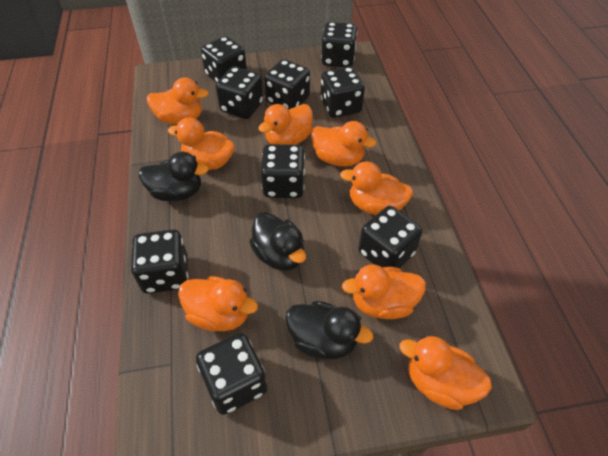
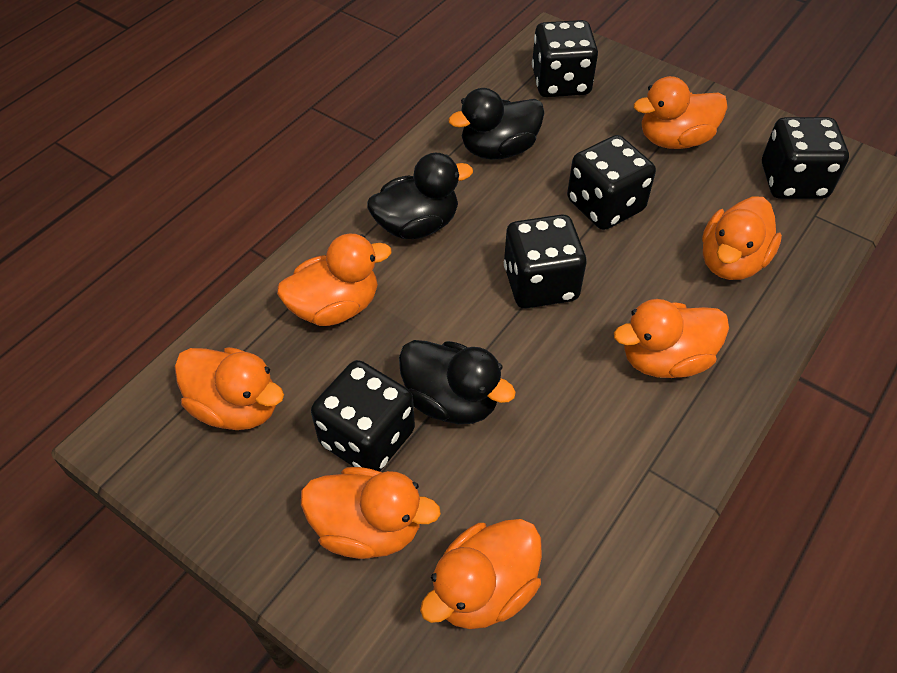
black dice: 9 -> 5
orange duck: 8 -> 7

